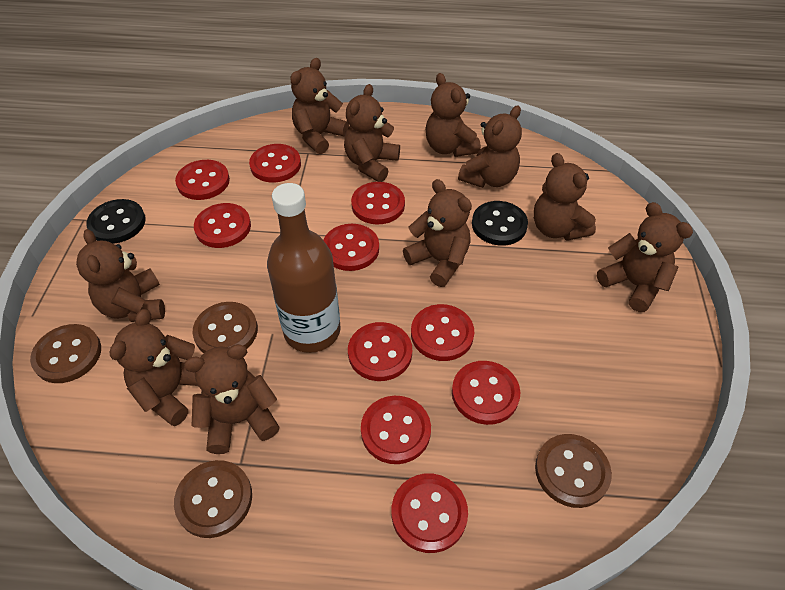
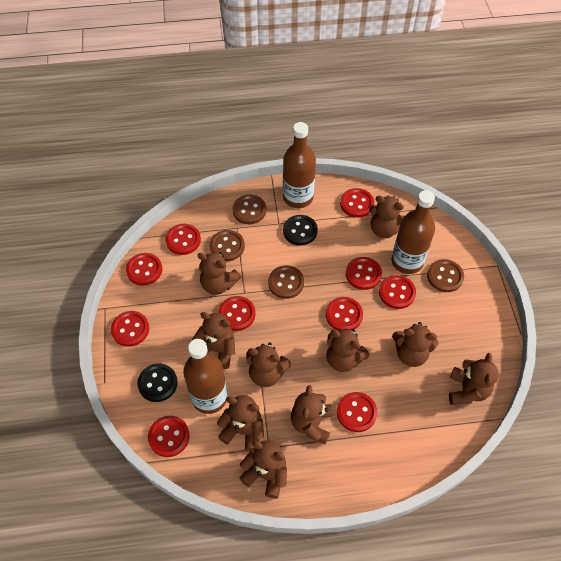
brown bottle: 1 -> 3

